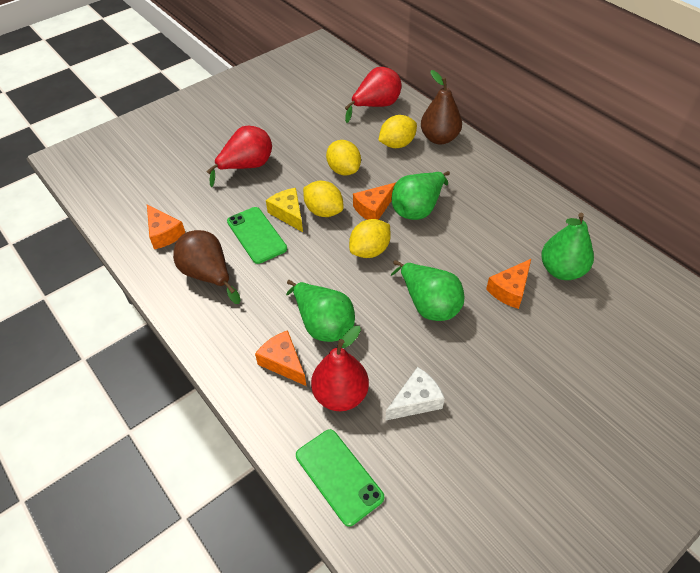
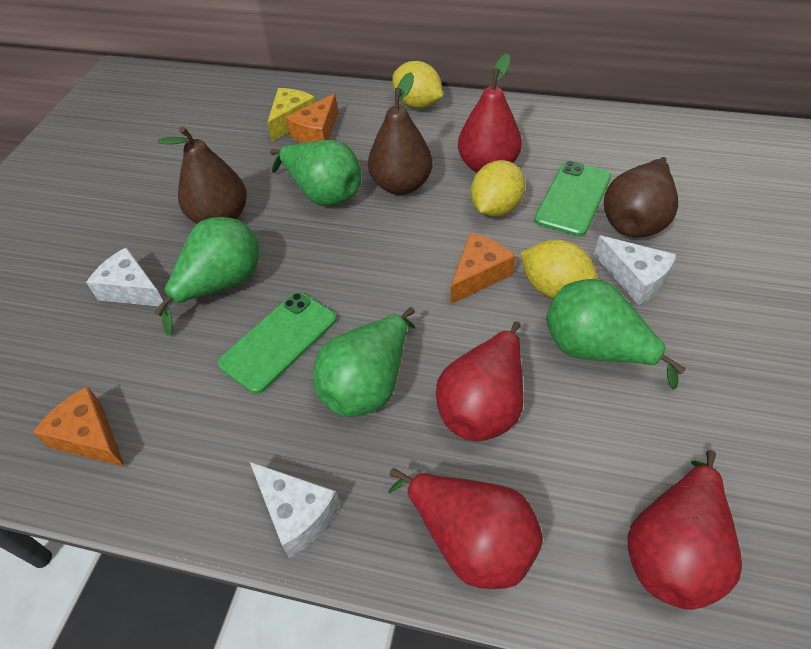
brown pear: 2 -> 3
orange cheese: 4 -> 3
red pear: 3 -> 4
white cheese: 1 -> 3
yellow lemon: 4 -> 3

